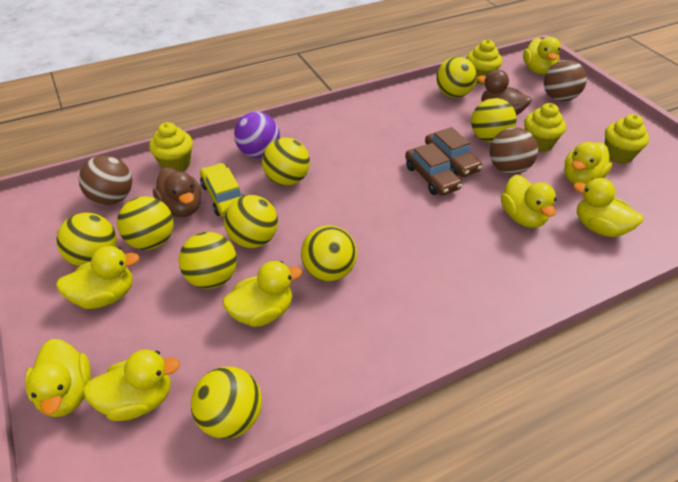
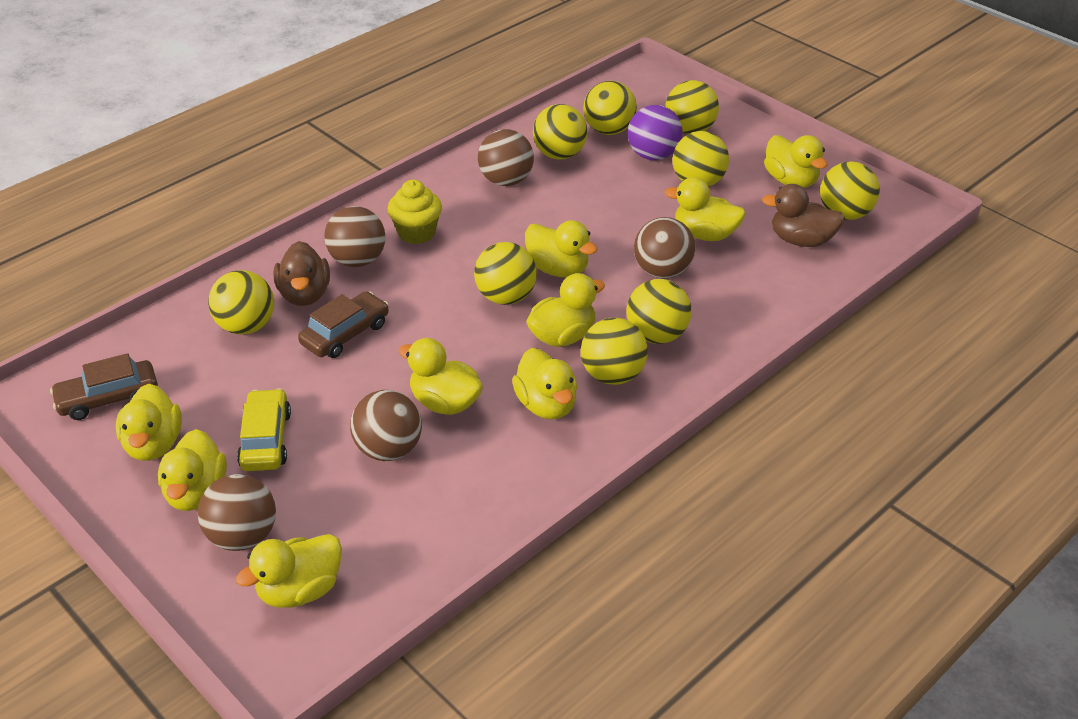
brown ball: 3 -> 5
yellow cupcake: 4 -> 1
yellow duck: 8 -> 9

